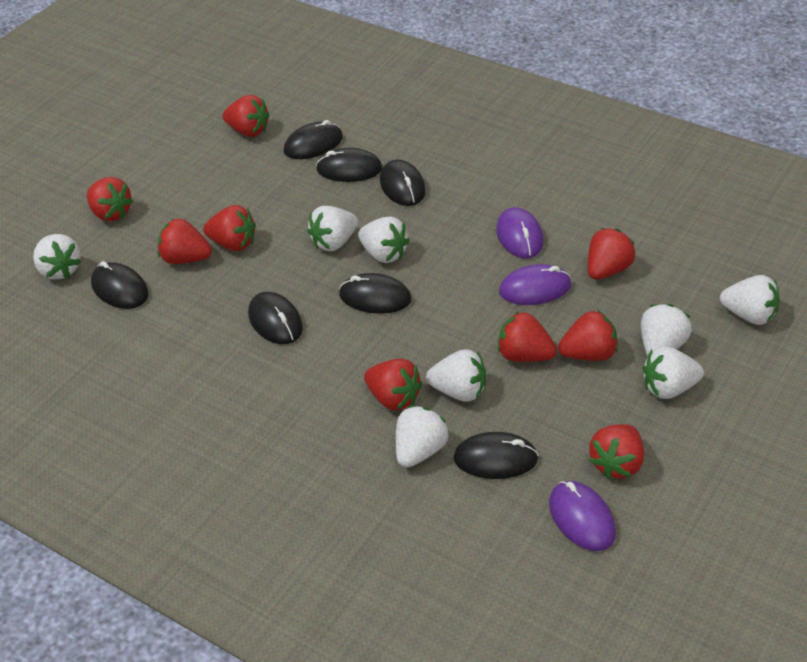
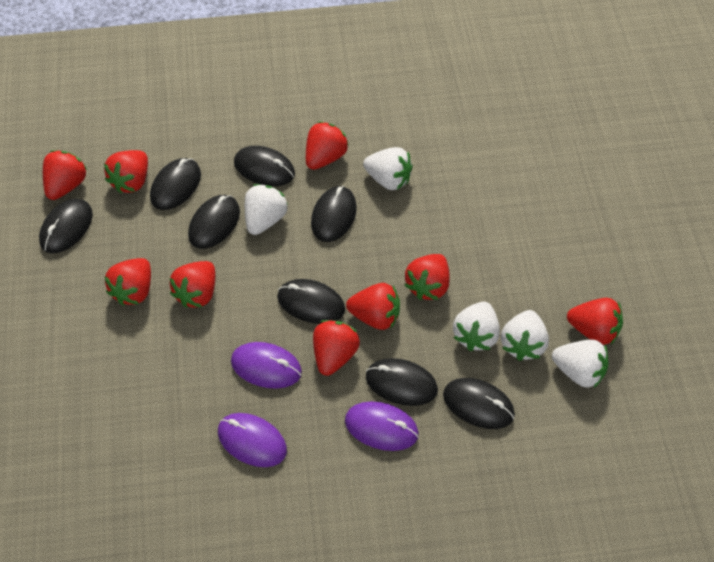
black mouse: 7 -> 8
white strawberry: 8 -> 5

